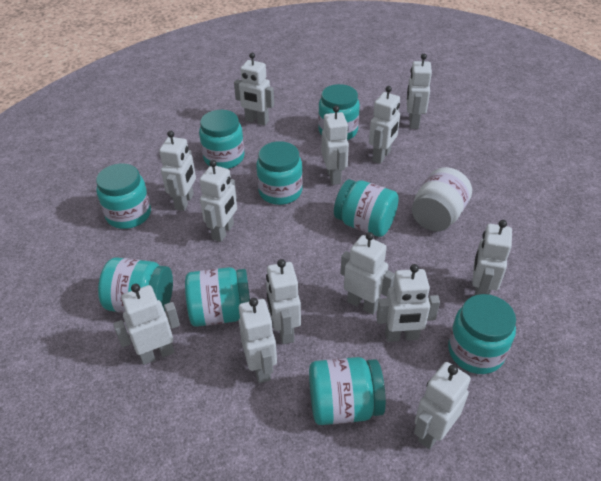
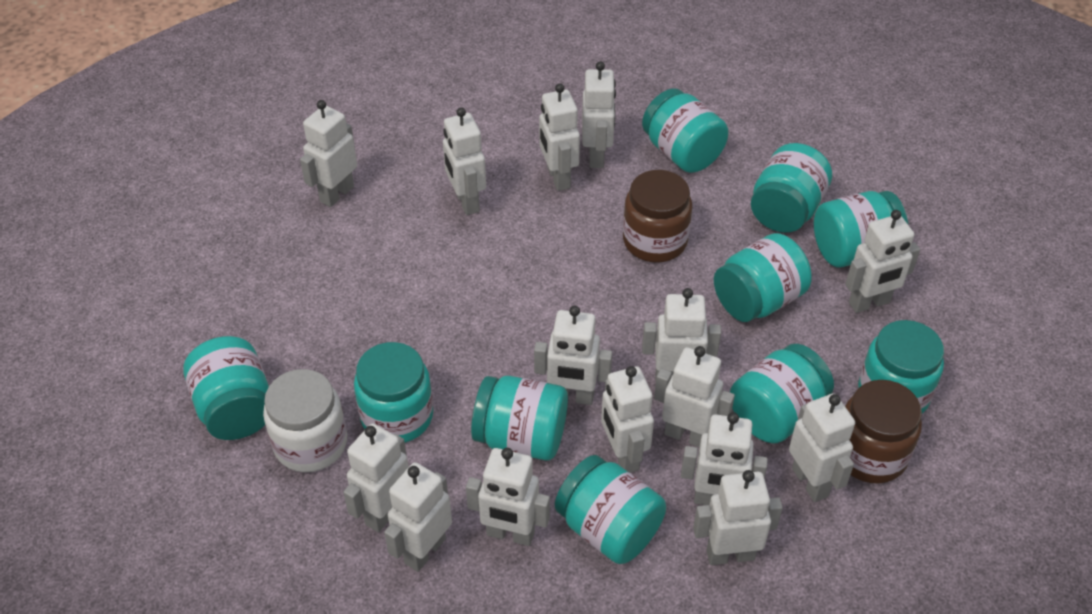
brown jar: 0 -> 2
turquoise jar: 9 -> 10
white robot: 13 -> 15

